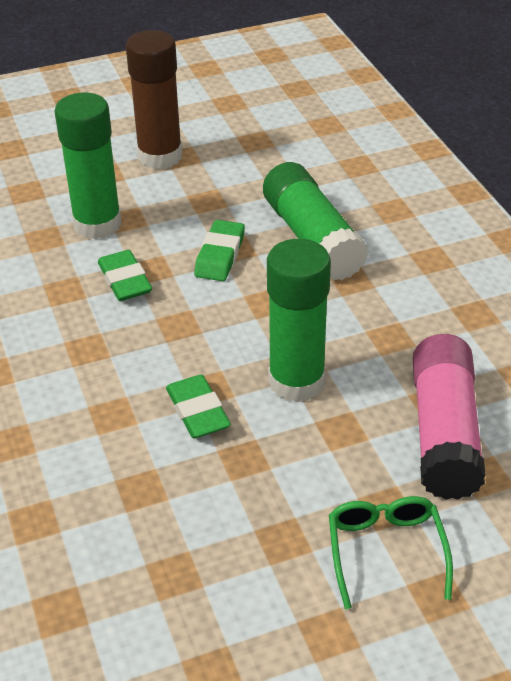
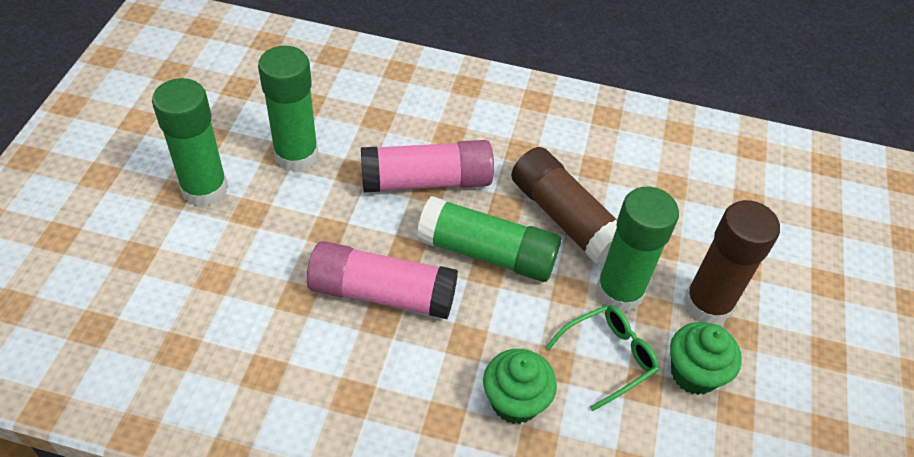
brown glue stick: 1 -> 2
green cupcake: 0 -> 2
green eraser: 3 -> 0
green glue stick: 3 -> 4
pink glue stick: 1 -> 2

